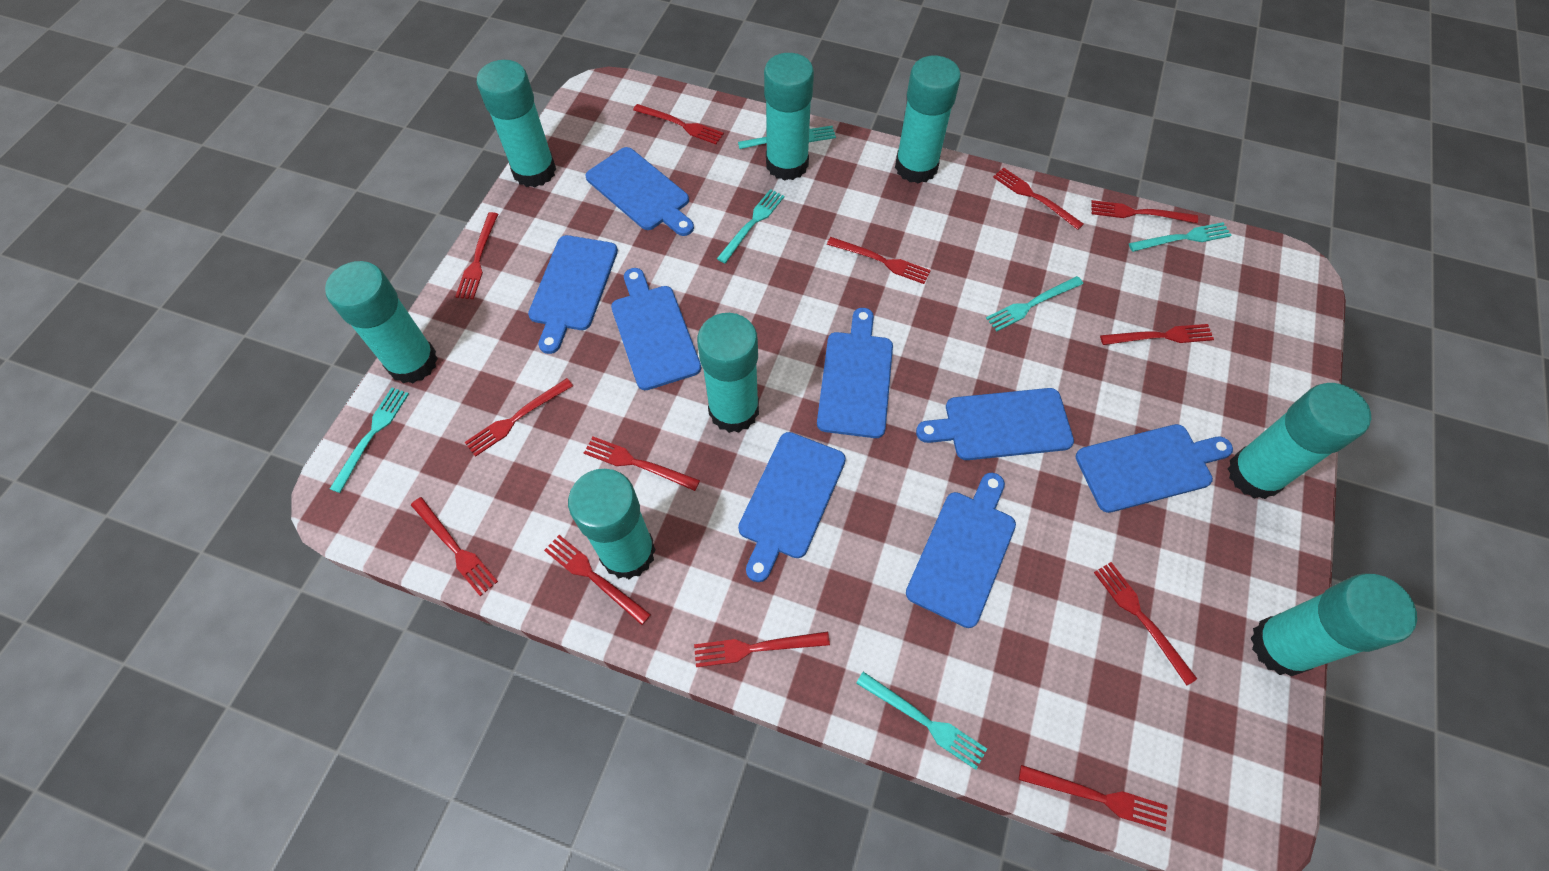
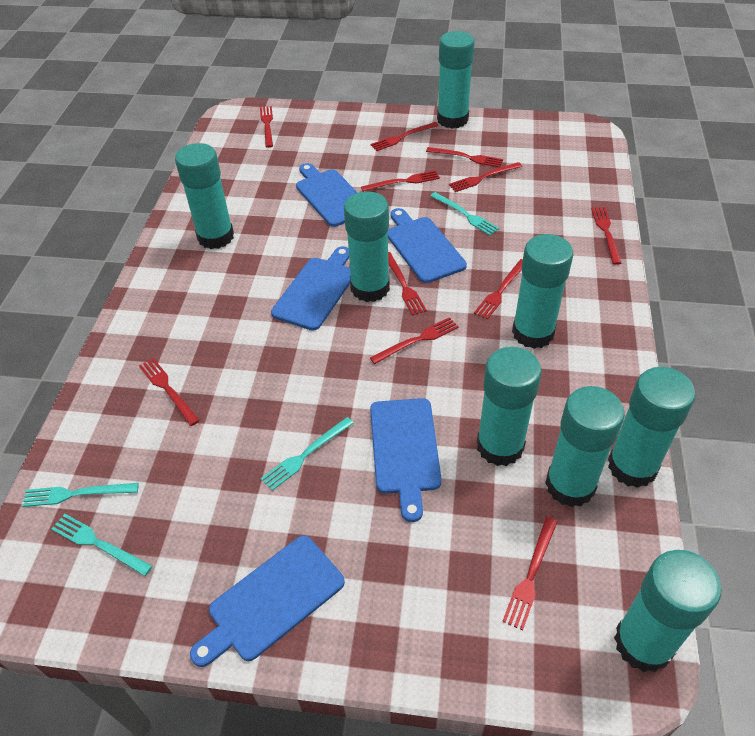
blue cutting board: 8 -> 5
red fork: 13 -> 11
turquoise fork: 6 -> 4

